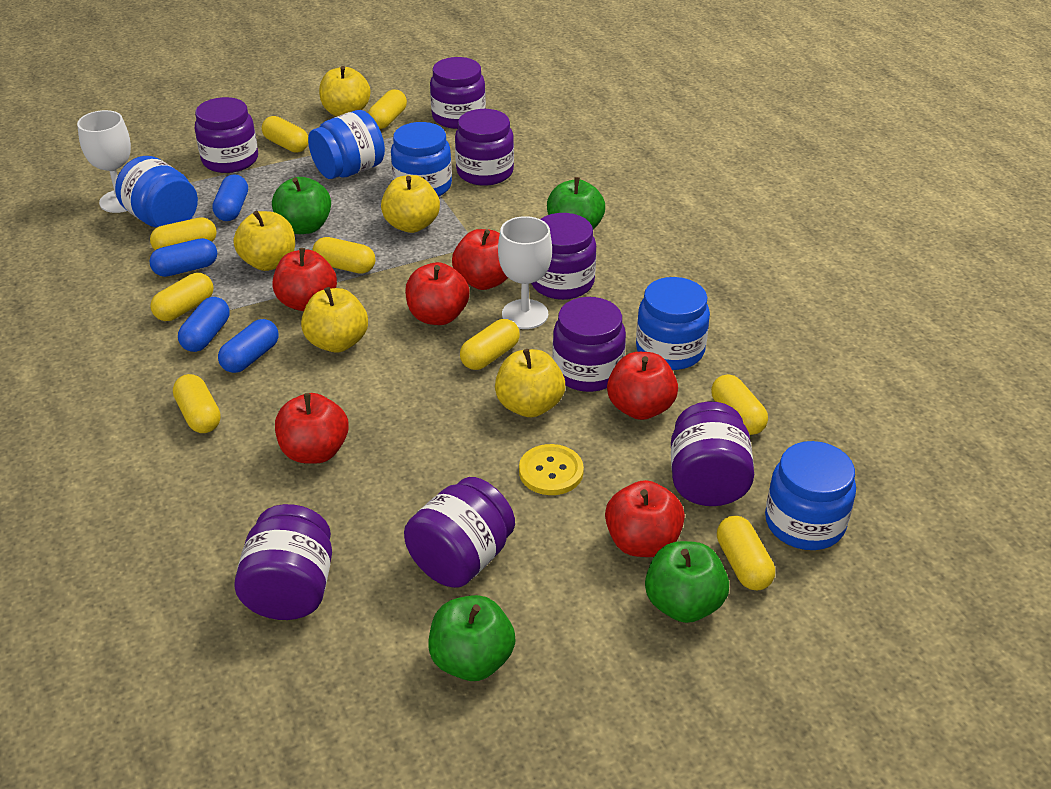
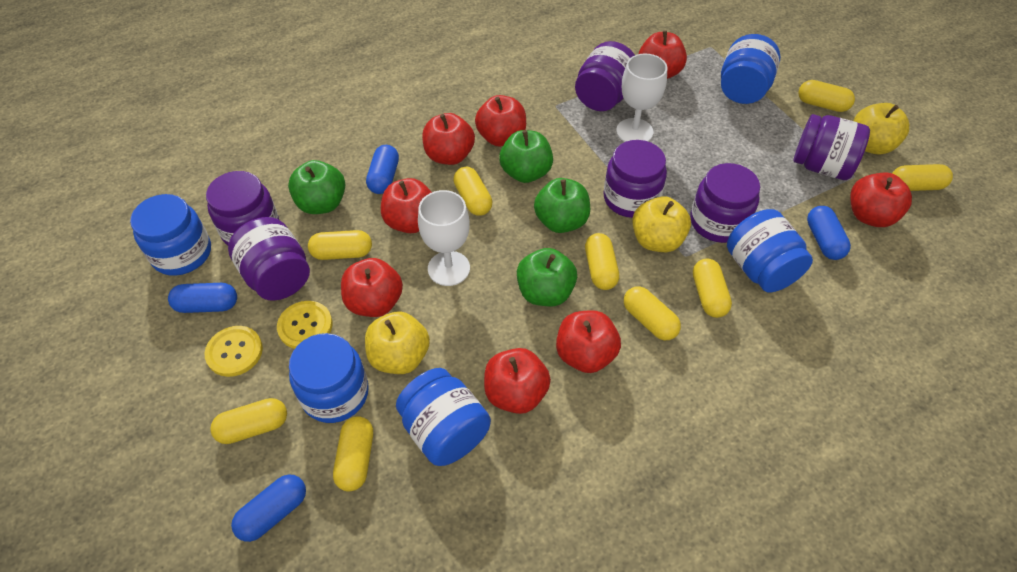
purple jar: 8 -> 6
red apple: 6 -> 8
yellow apple: 5 -> 3
yellow button: 1 -> 2

